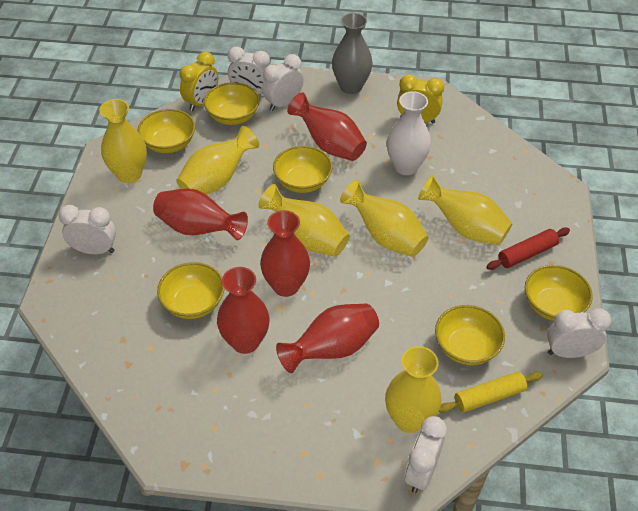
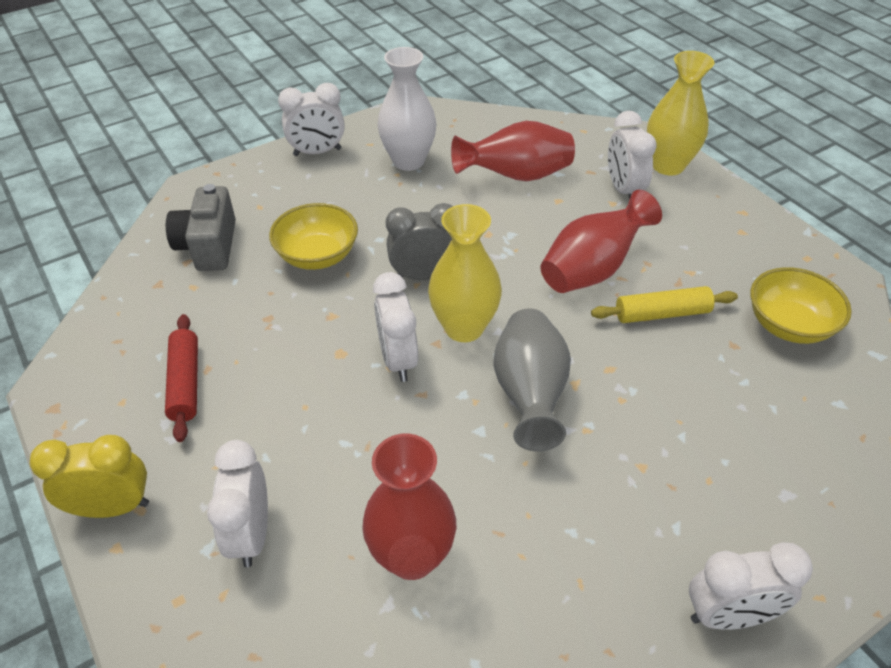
grey camera: 0 -> 1
grey clock: 0 -> 1
red vase: 5 -> 3
yellow bowl: 6 -> 2
yellow clock: 2 -> 1
yellow vase: 6 -> 2

